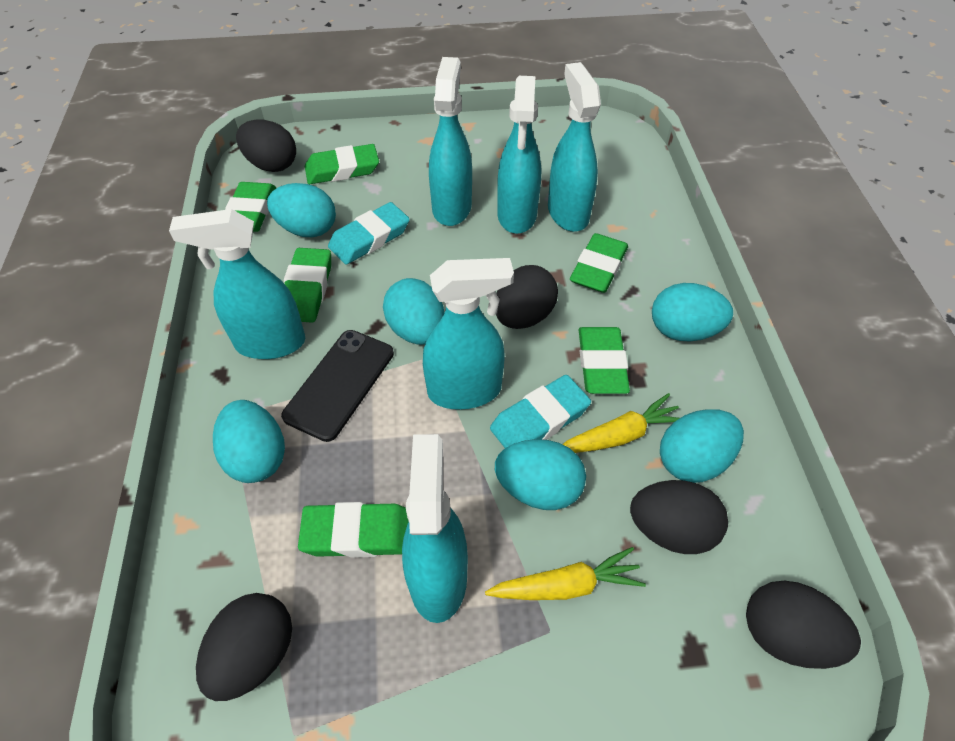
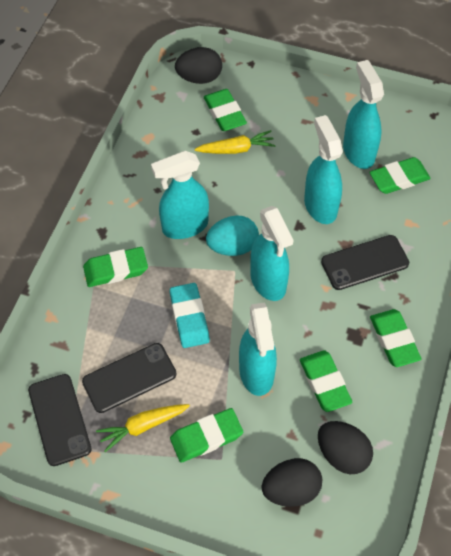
black egg: 5 -> 3
black phone: 1 -> 3
turquoise egg: 6 -> 1
turquoise eraser: 2 -> 1
turquoise spray bottle: 6 -> 5

